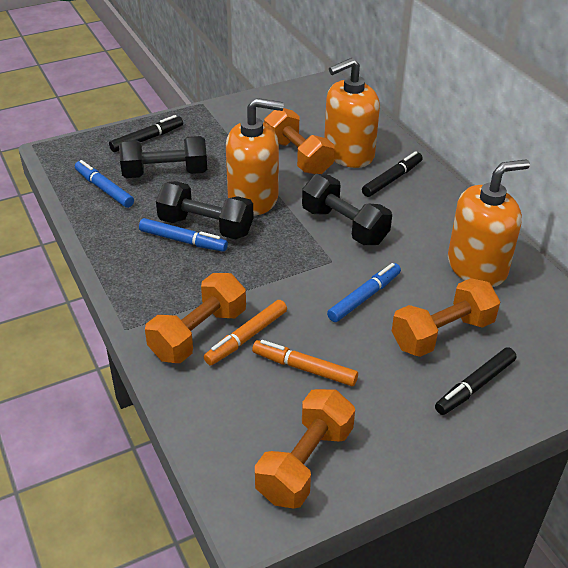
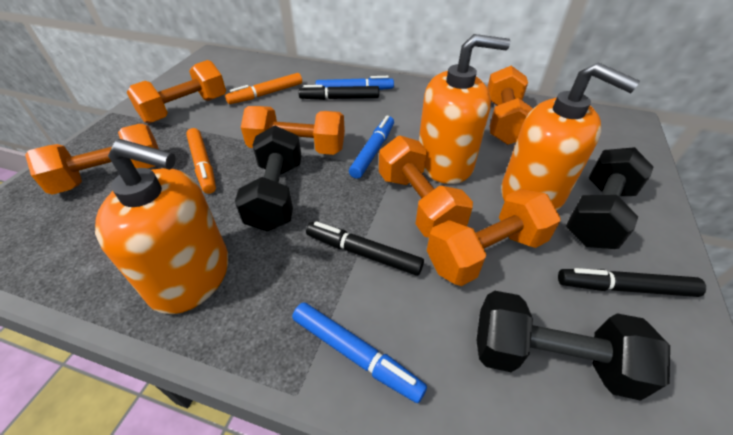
orange dumbbell: 4 -> 6

